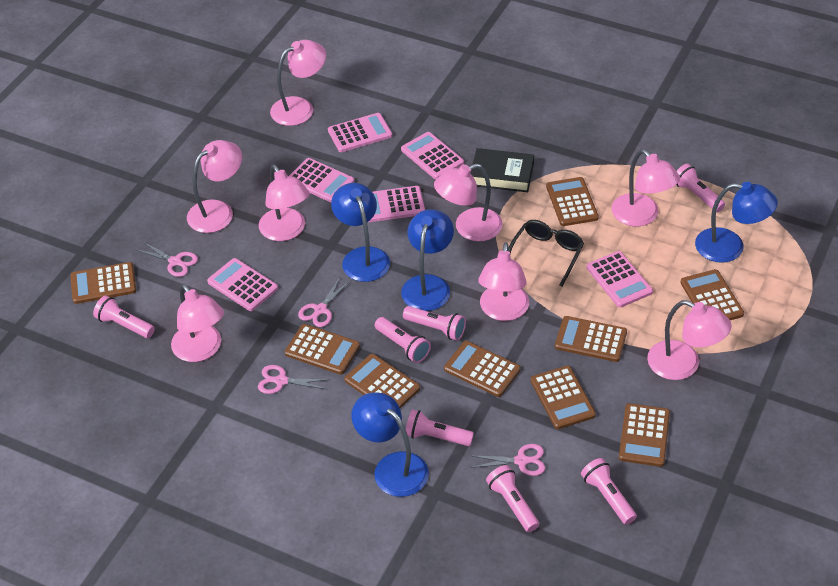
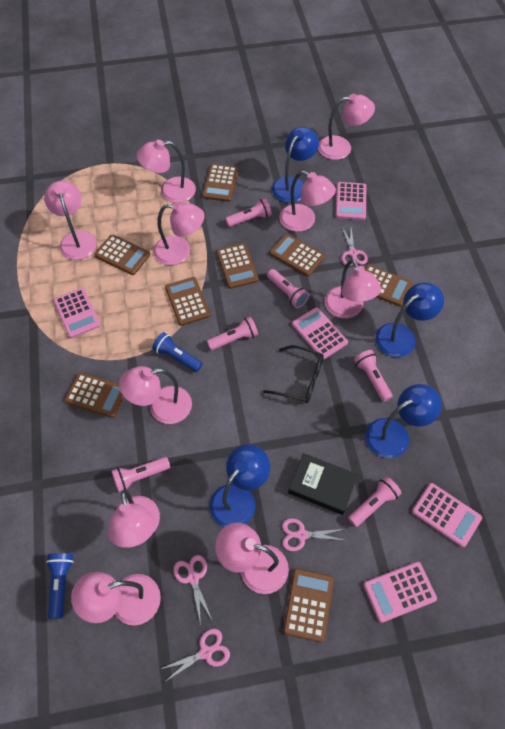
blue flashlight: 0 -> 2
brown calculator: 9 -> 8
pink calculator: 6 -> 5
pink flashlight: 7 -> 6
pink lamp: 8 -> 10

